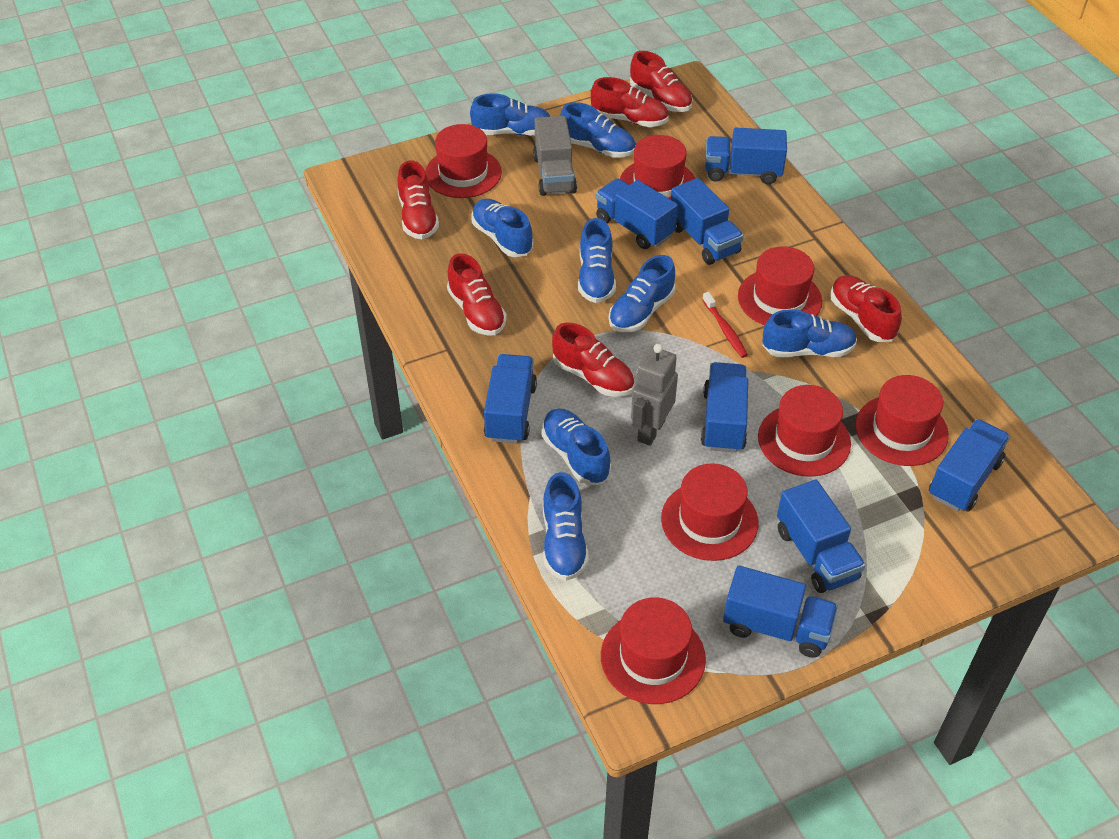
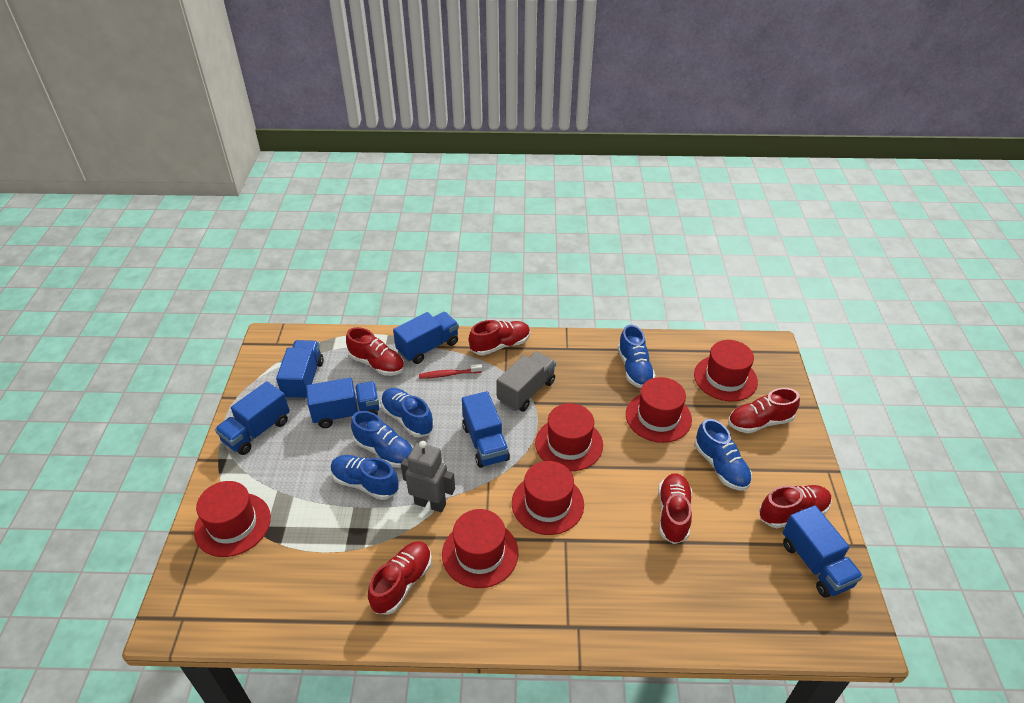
blue shoe: 8 -> 5
blue truck: 8 -> 6
red hat: 7 -> 6

